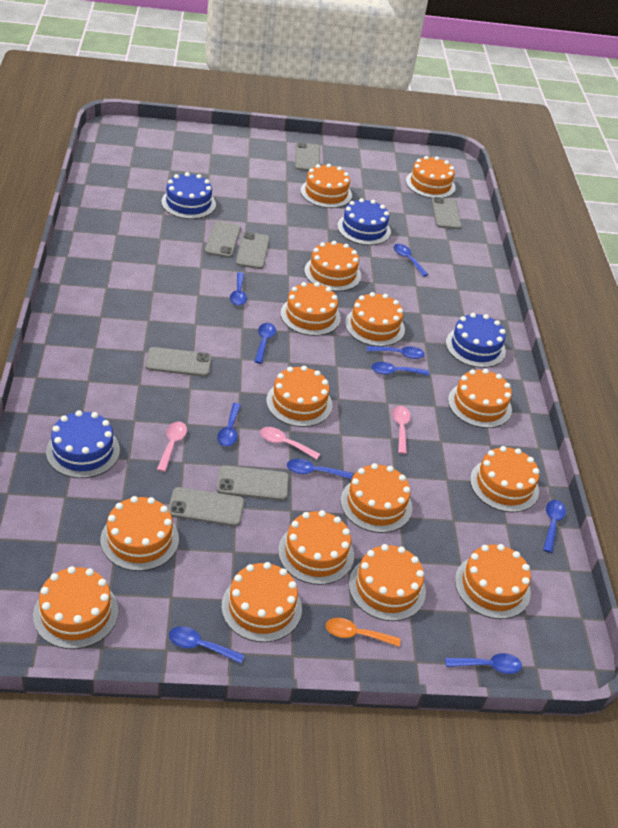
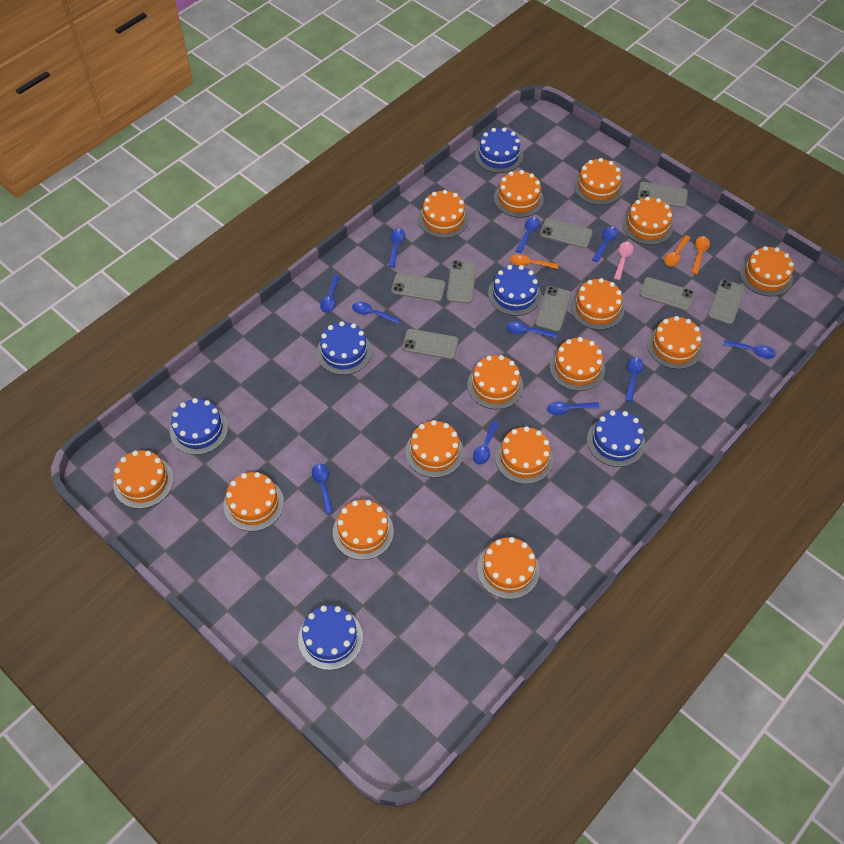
blue cake: 4 -> 6
blue spoon: 10 -> 11
grey phone: 7 -> 8
orange spoon: 1 -> 3
pink spoon: 3 -> 1

